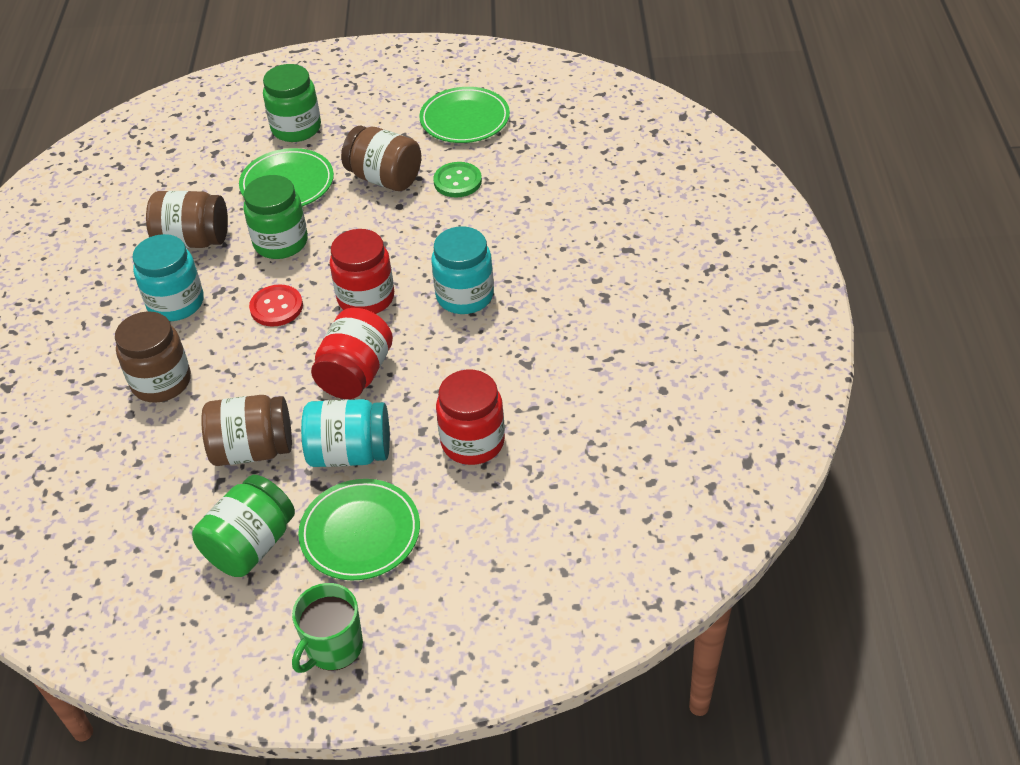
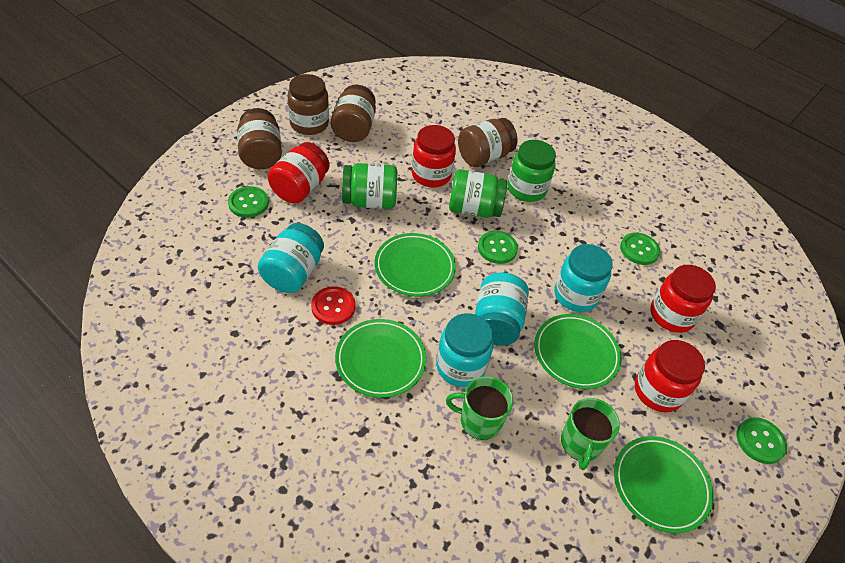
green button: 1 -> 4
green mug: 1 -> 2
green plate: 3 -> 4
red jar: 3 -> 4
turquoise jar: 3 -> 4

